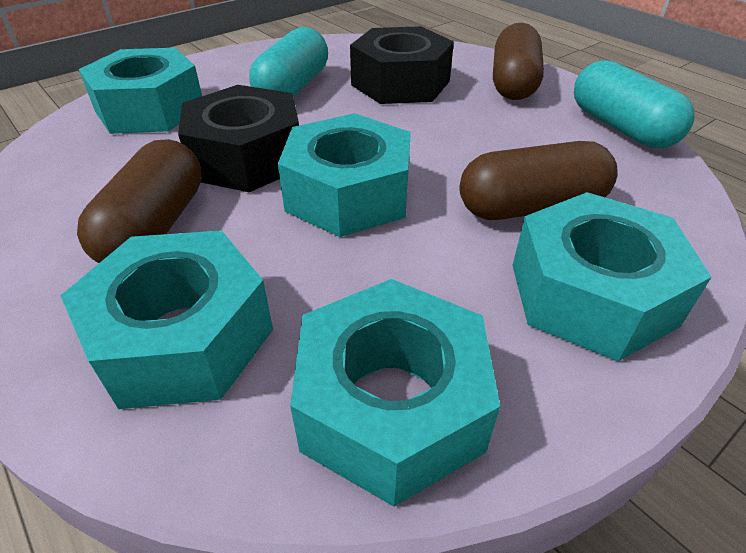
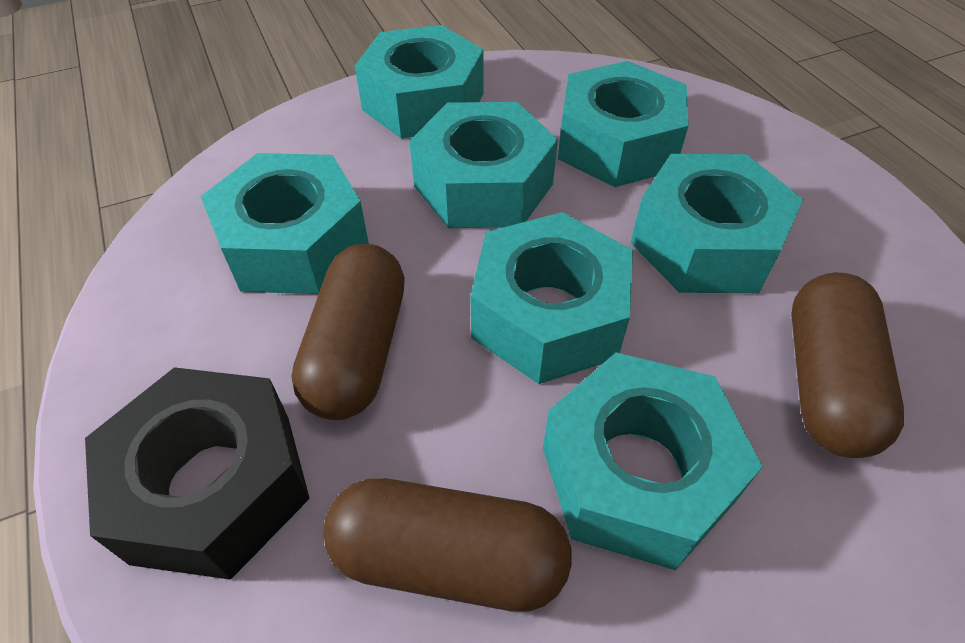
black nut: 2 -> 1
turquoise capsule: 2 -> 0
turquoise nut: 5 -> 7

